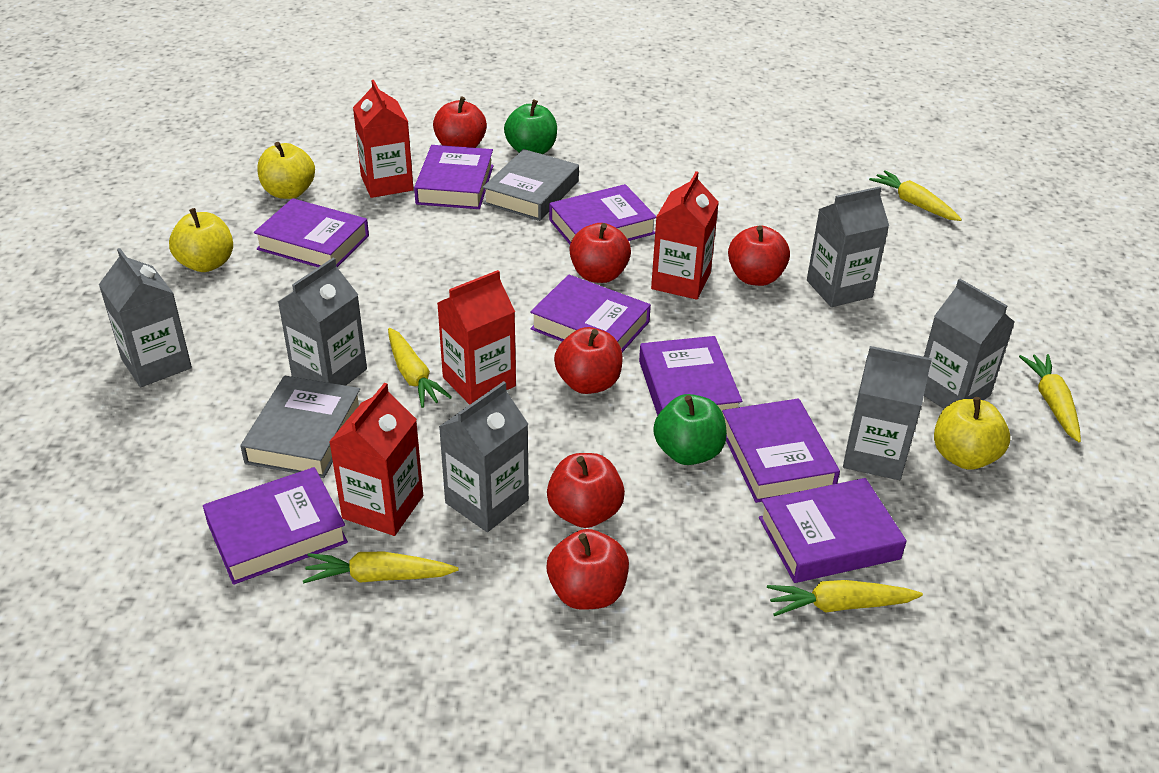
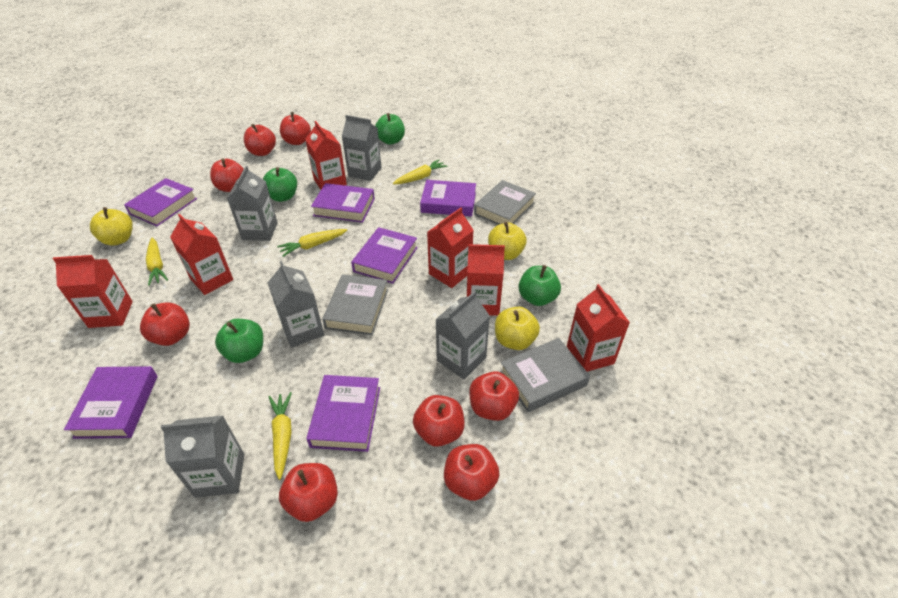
green apple: 2 -> 4
grey book: 2 -> 3
grey carton: 6 -> 5
purple book: 8 -> 6
red apple: 6 -> 8
red carton: 4 -> 6
yellow carrot: 5 -> 4

